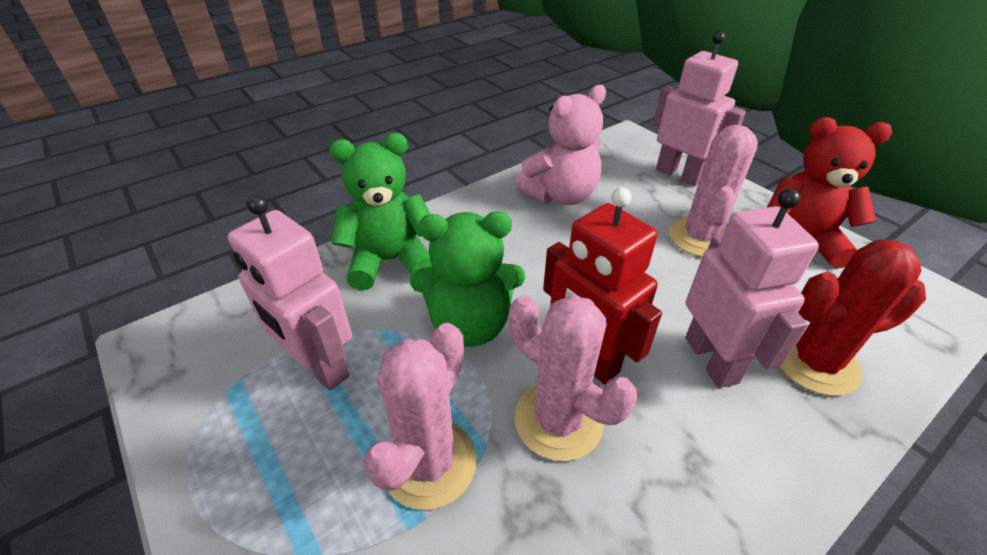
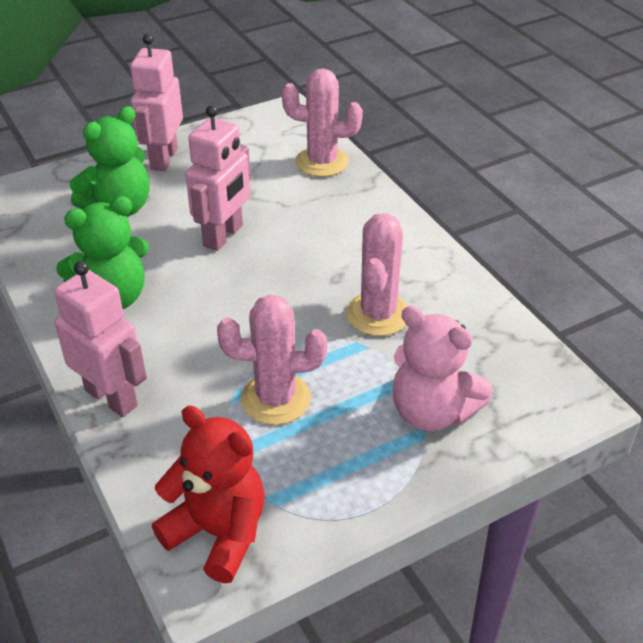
red cactus: 1 -> 0
red robot: 1 -> 0

